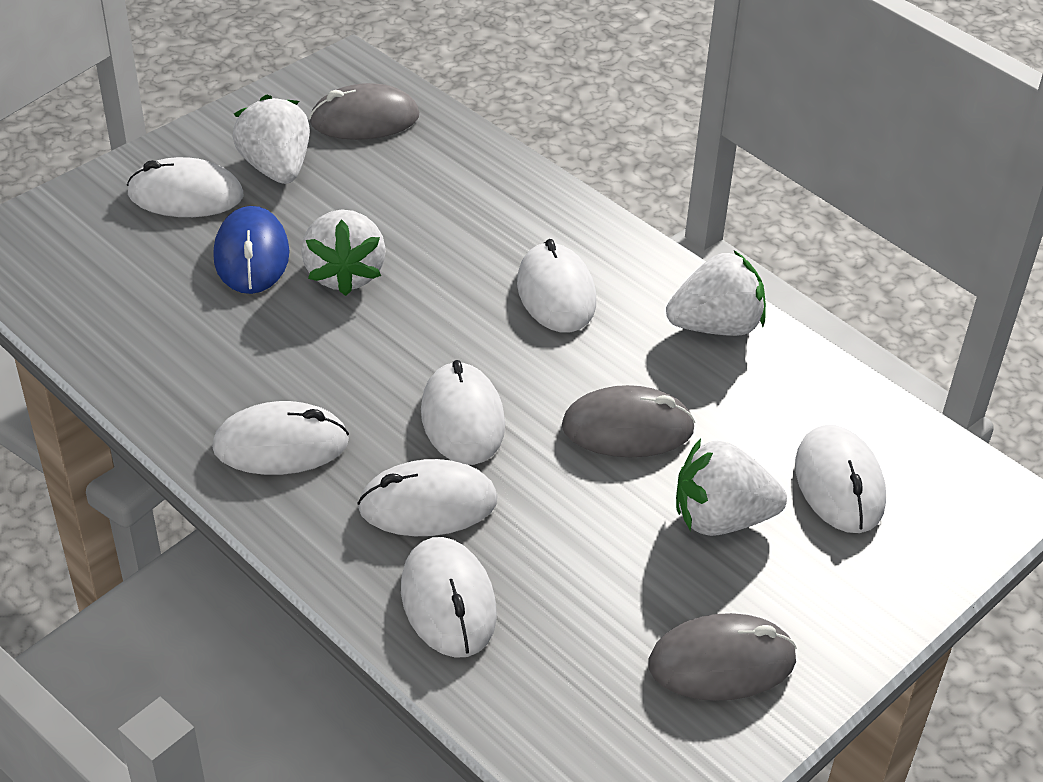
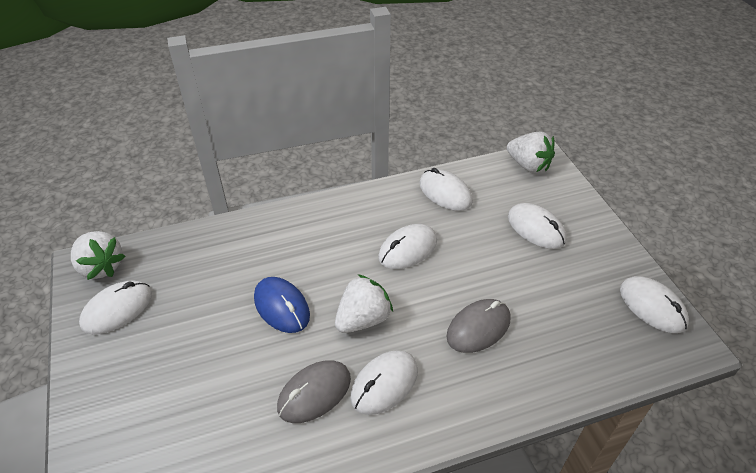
grey mouse: 3 -> 2
white mouse: 7 -> 6
white strawberry: 4 -> 3

